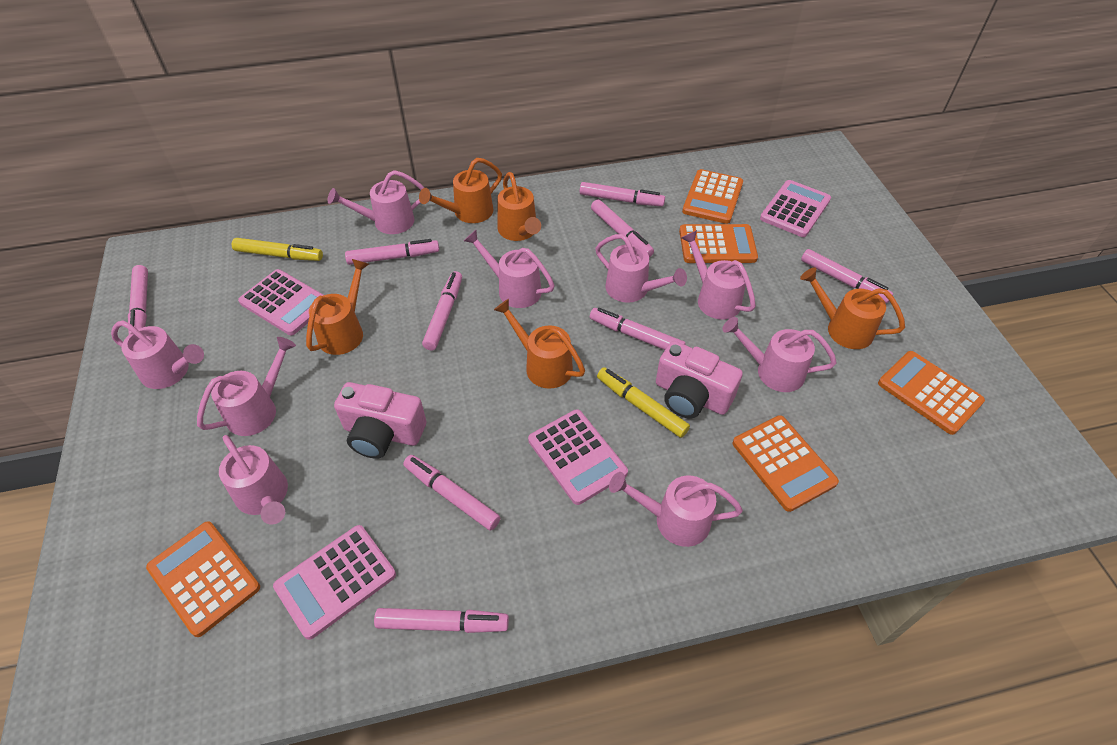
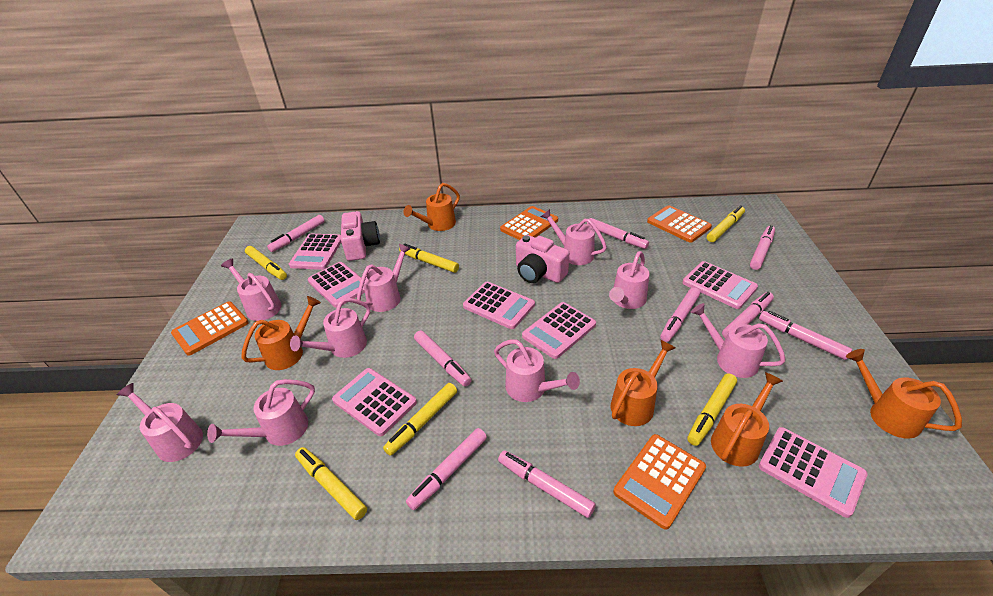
orange calculator: 5 -> 4
pink calculator: 4 -> 7
yellow marker: 2 -> 6

